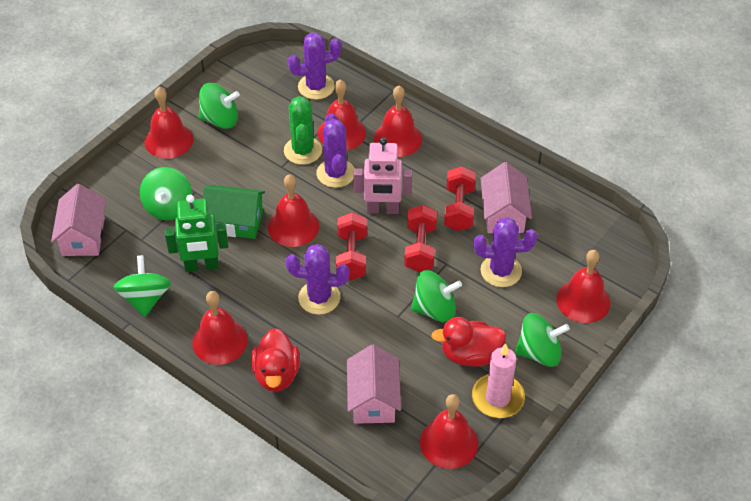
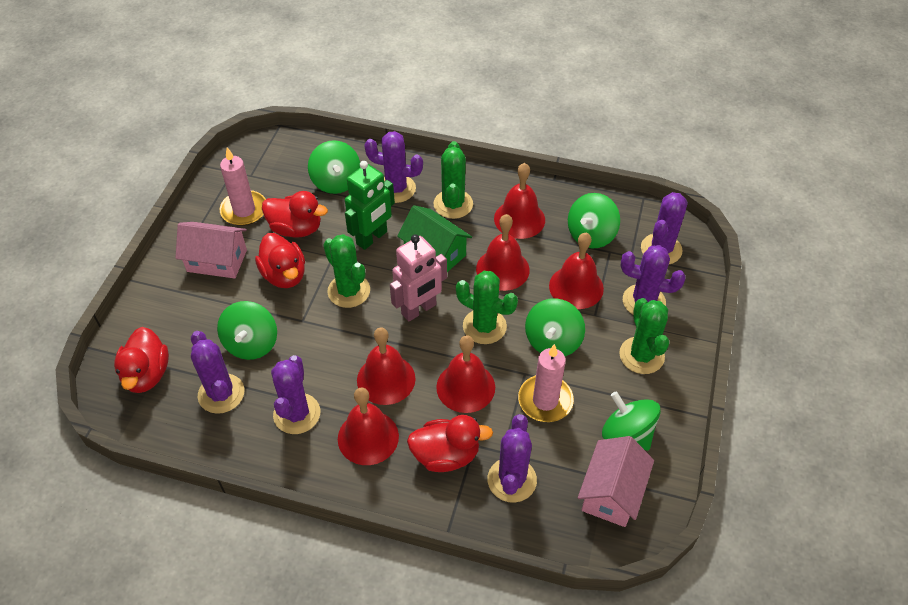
green cactus: 1 -> 4
pink candle: 1 -> 2
pink house: 3 -> 2
purple cactus: 4 -> 6
red bell: 7 -> 6
red duck: 2 -> 4
red dumbbell: 3 -> 0

